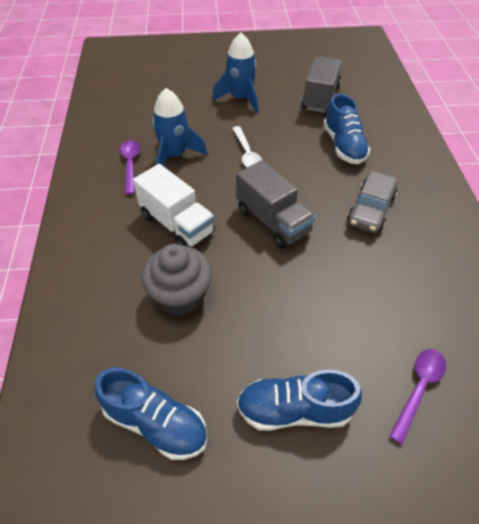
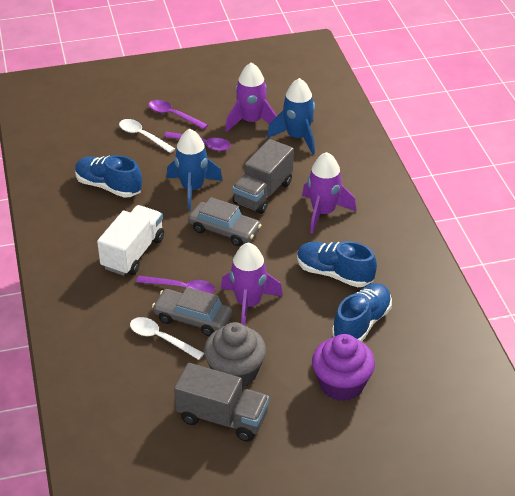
grey car: 1 -> 2
purple cupcake: 0 -> 1
purple rocket: 0 -> 3
purple spoon: 2 -> 3
white spoon: 1 -> 2

